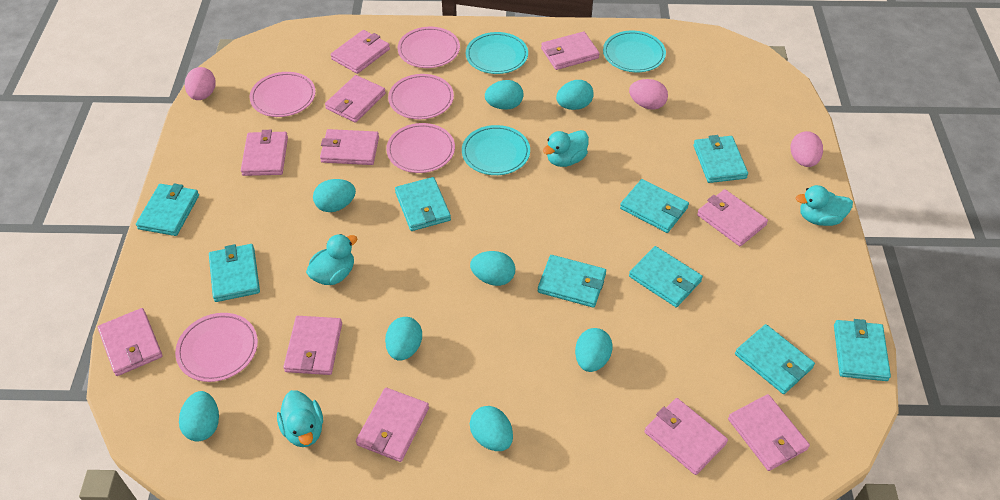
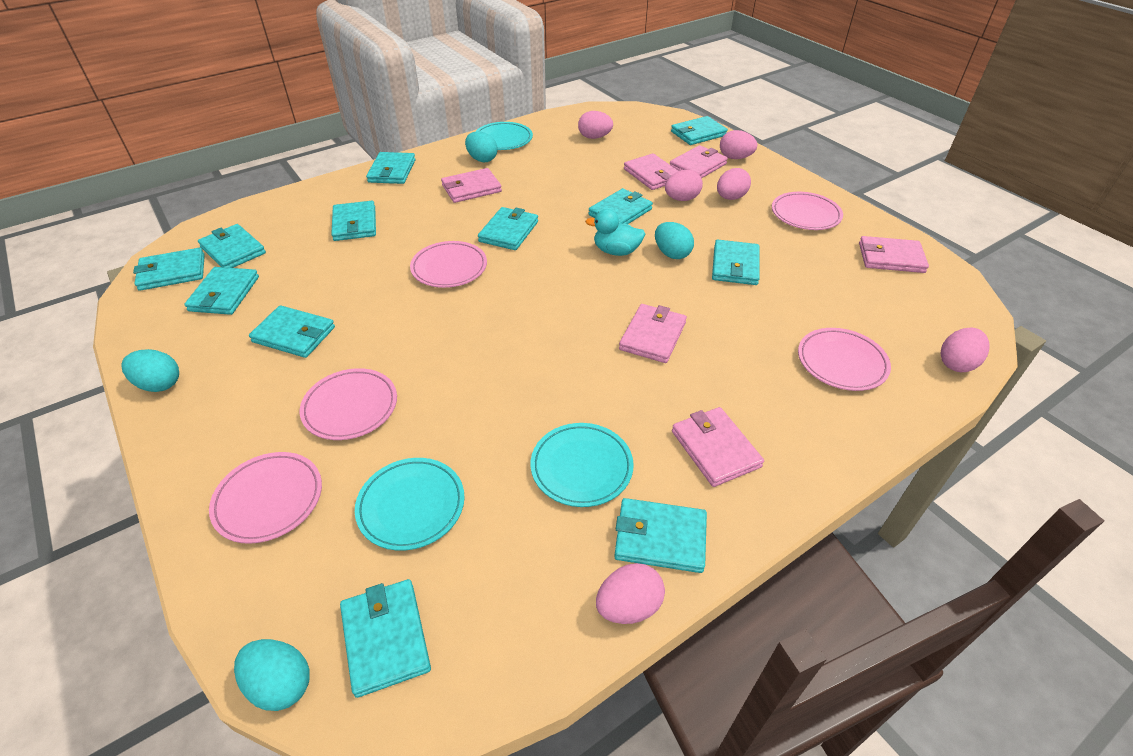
pink egg: 3 -> 6
pink wallet: 11 -> 6
turquoise duck: 4 -> 1
turquoise egg: 8 -> 4
turquoise wallet: 9 -> 12

